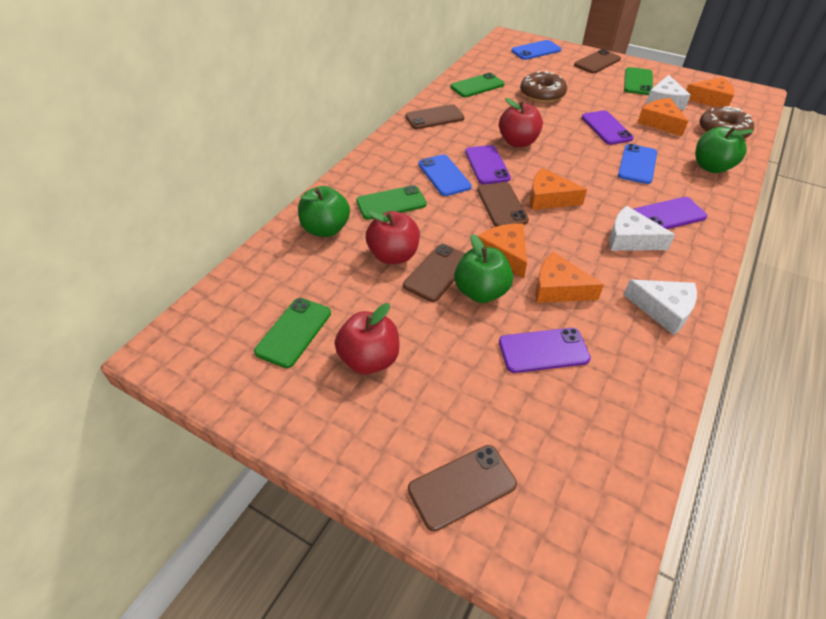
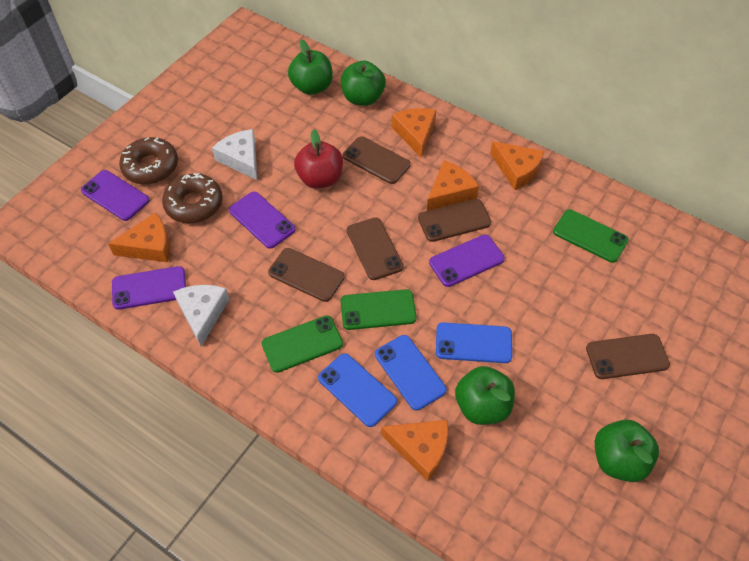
green apple: 3 -> 4
green phone: 4 -> 3
red apple: 3 -> 1
white cheese: 3 -> 2

